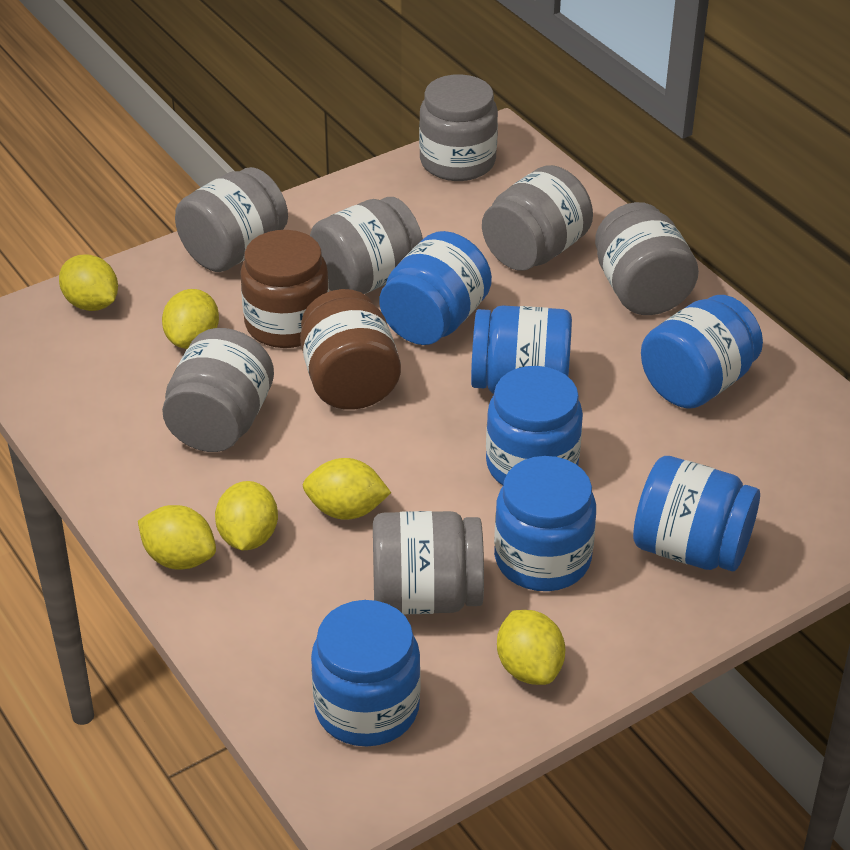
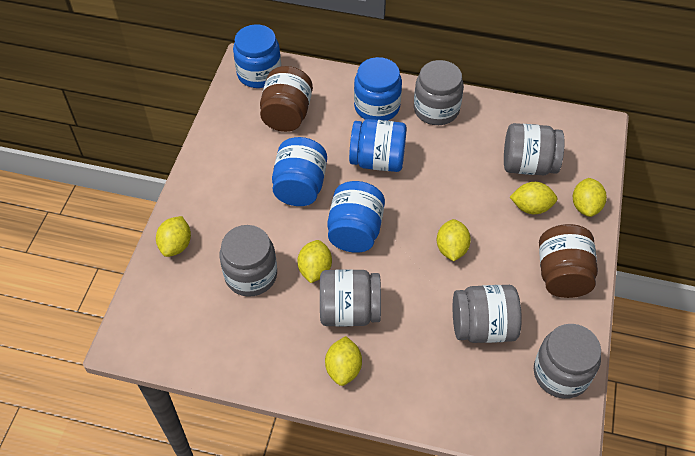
blue jar: 7 -> 5
grey jar: 7 -> 6

